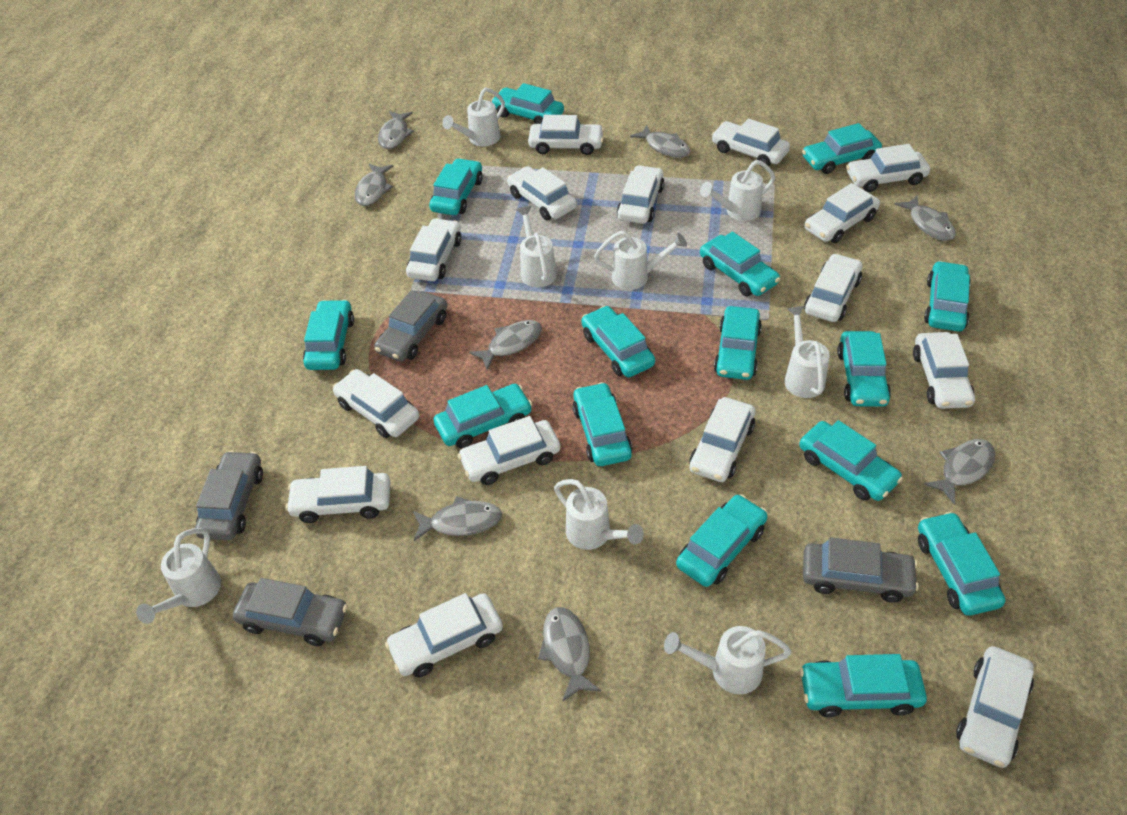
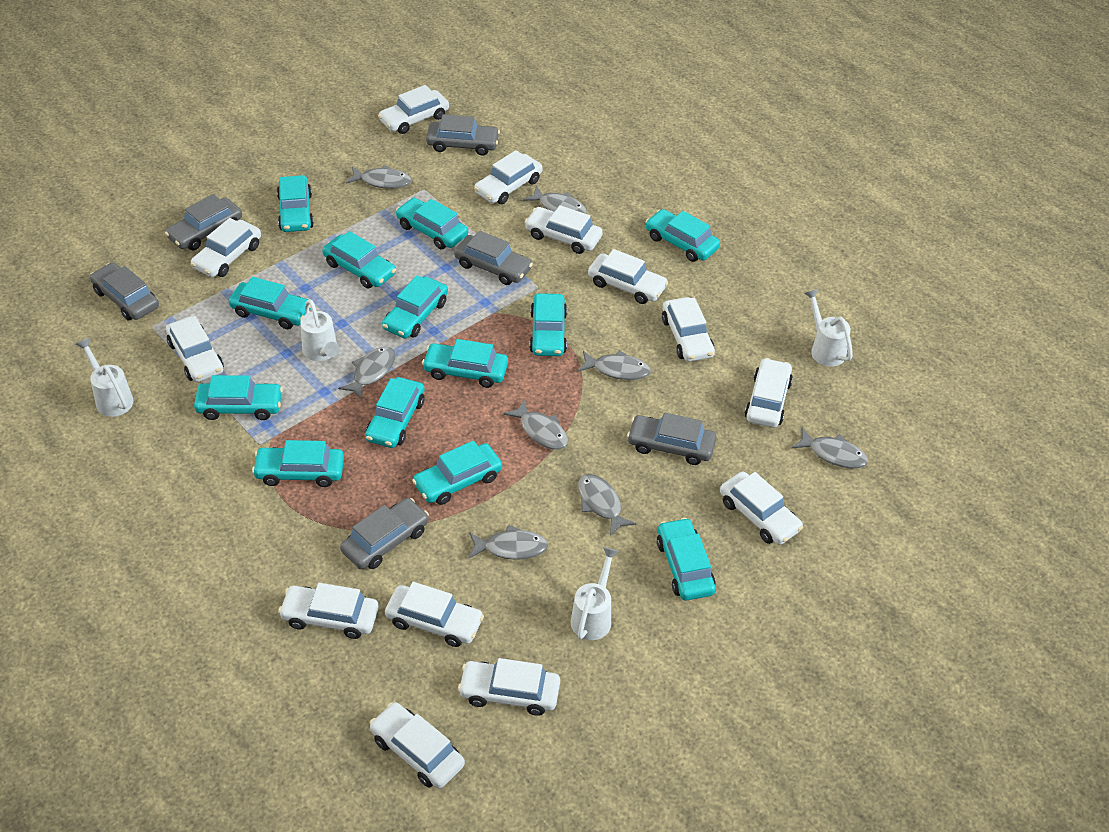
grey car: 4 -> 6
turquoise car: 15 -> 13
white car: 15 -> 13
white watering can: 8 -> 4

